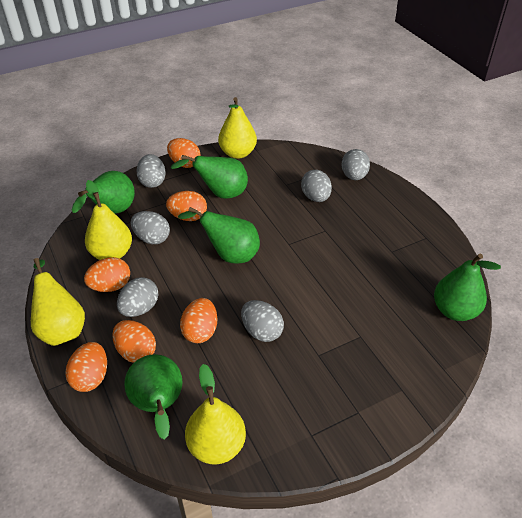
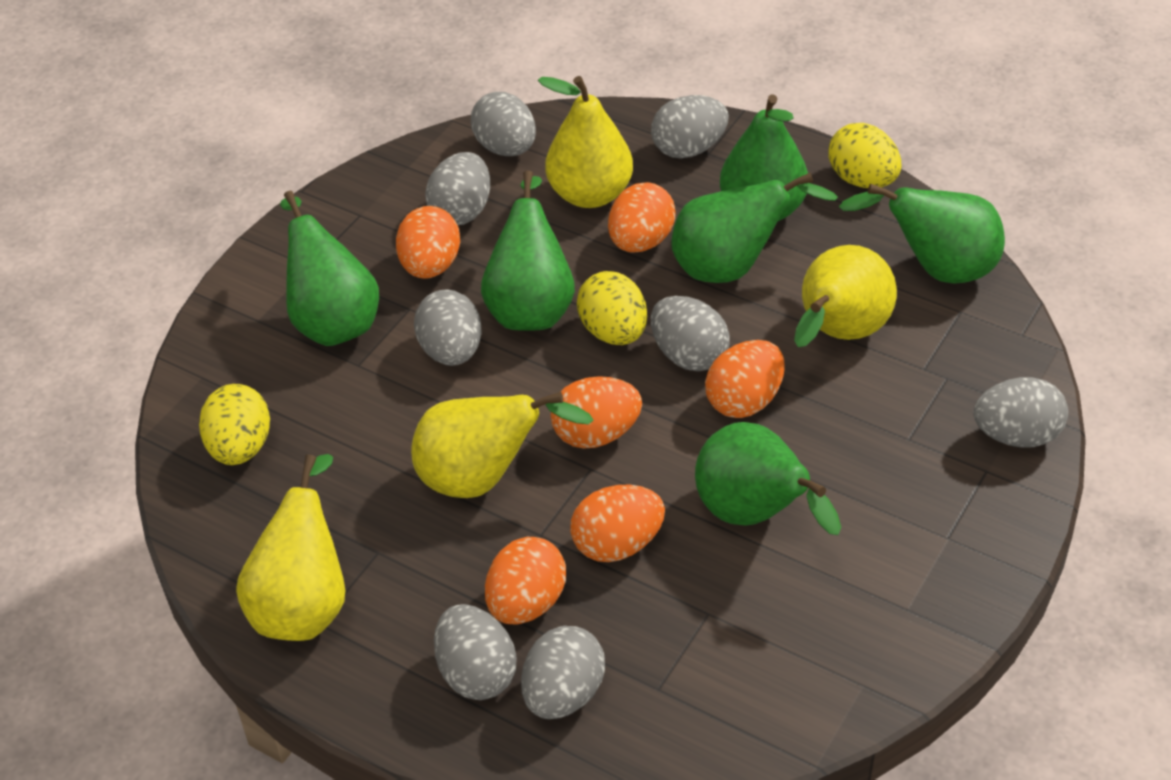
green pear: 5 -> 6
grey egg: 6 -> 8
yellow egg: 0 -> 3

